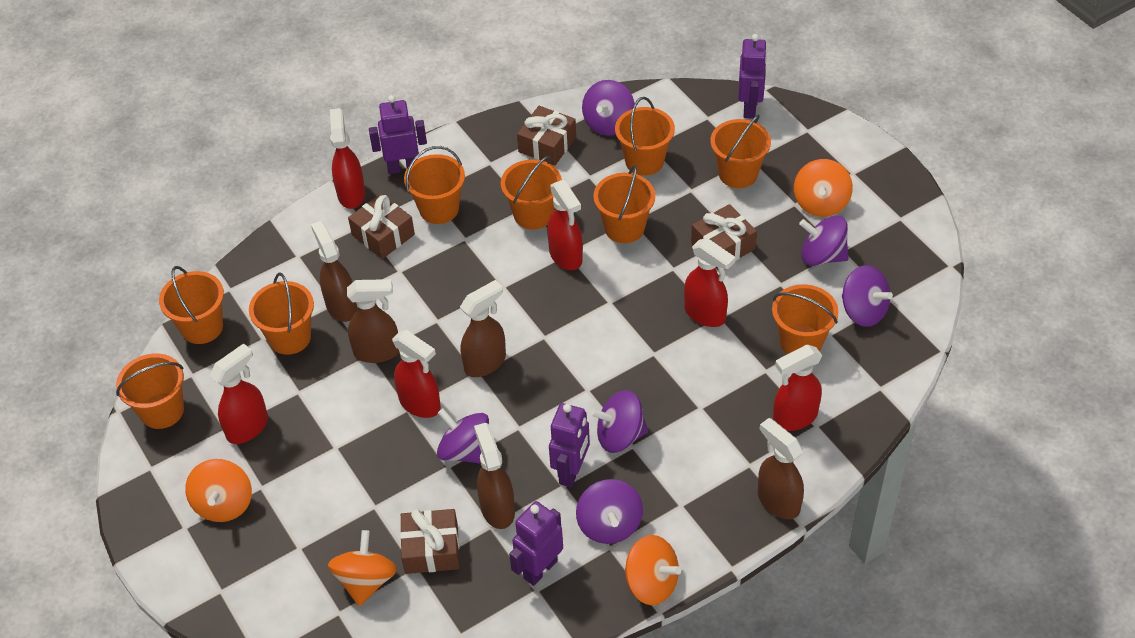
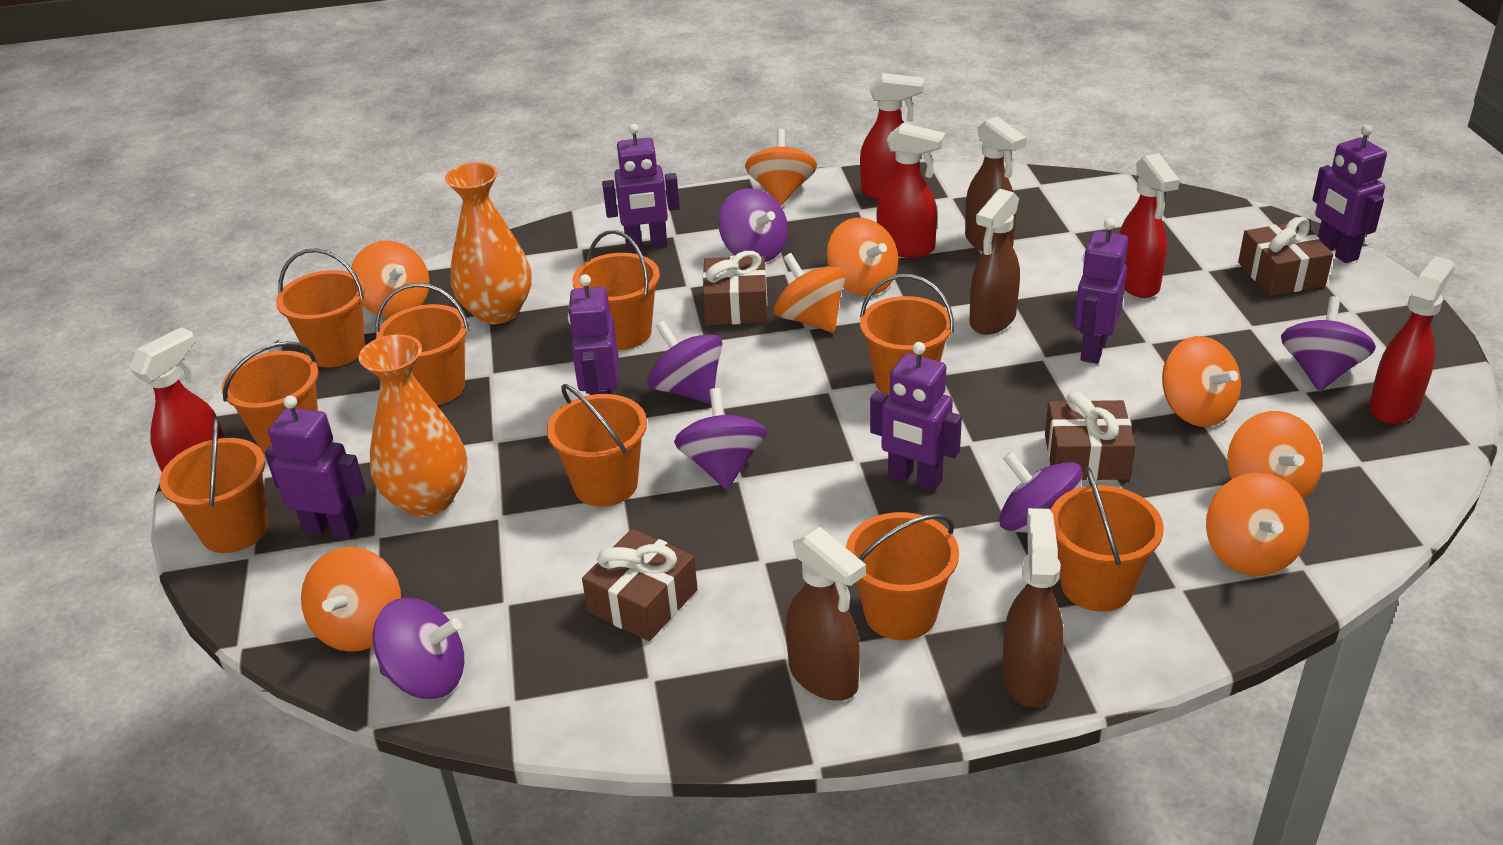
brown spray bottle: 5 -> 4
orange spinning top: 4 -> 8
orange vase: 0 -> 2
purple robot: 4 -> 6
red spray bottle: 6 -> 5

